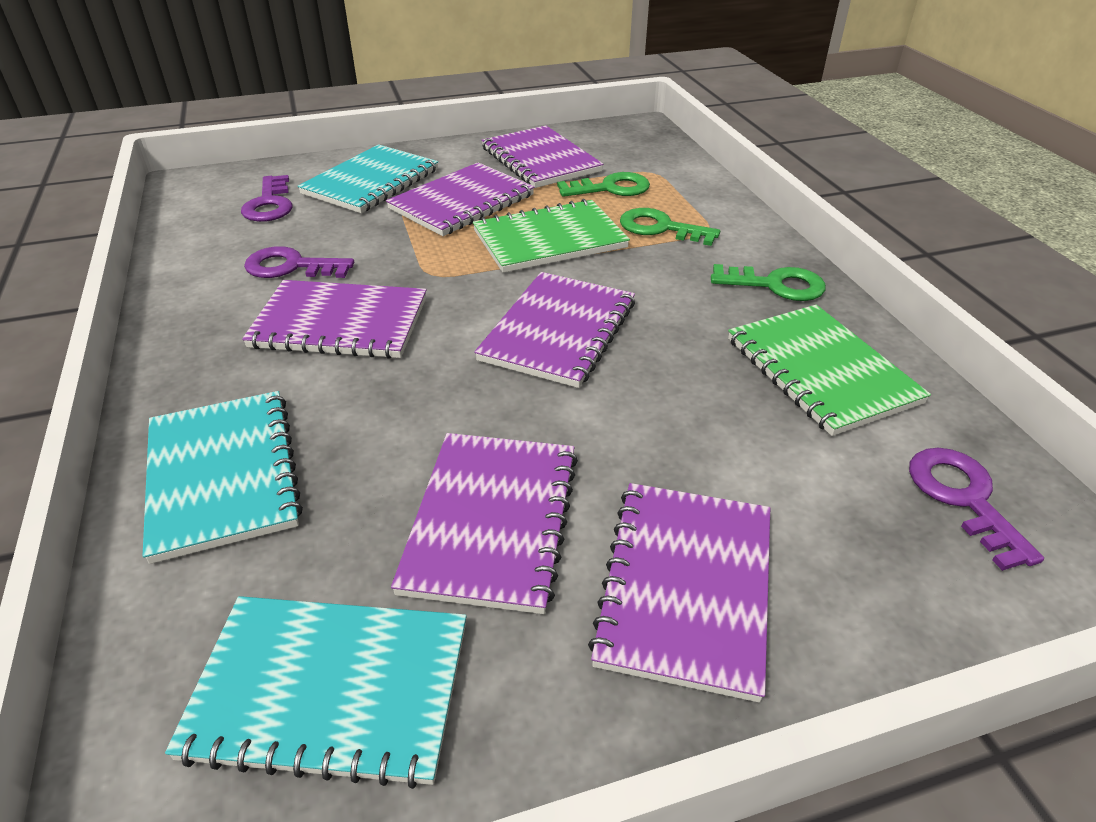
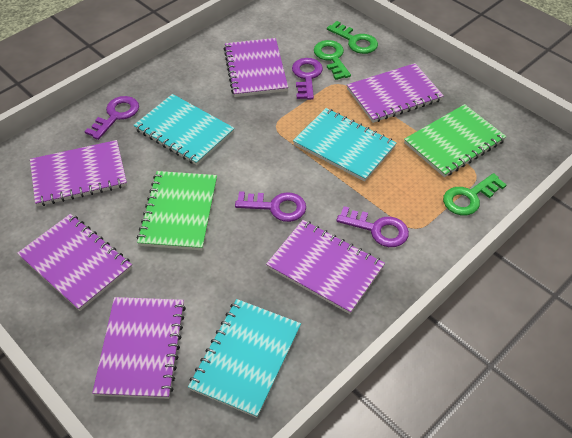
purple key: 3 -> 4

